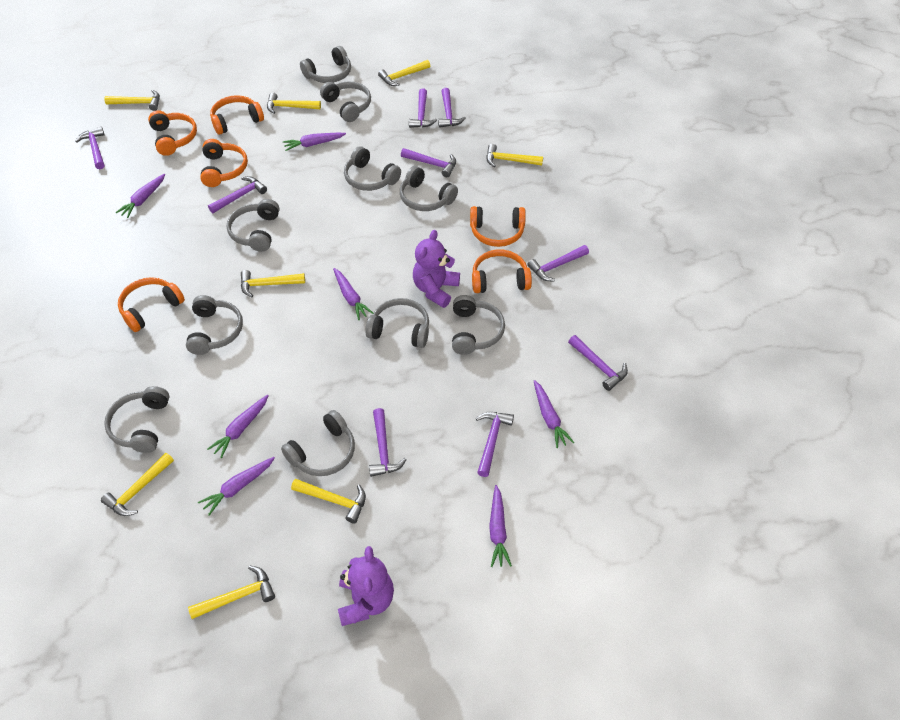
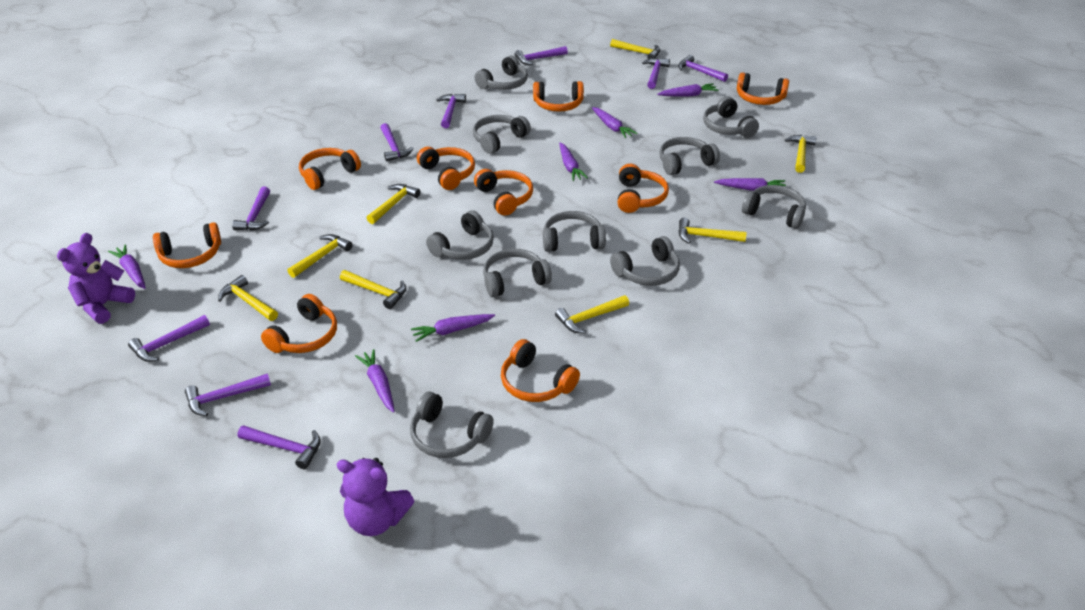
orange headphones: 6 -> 9

